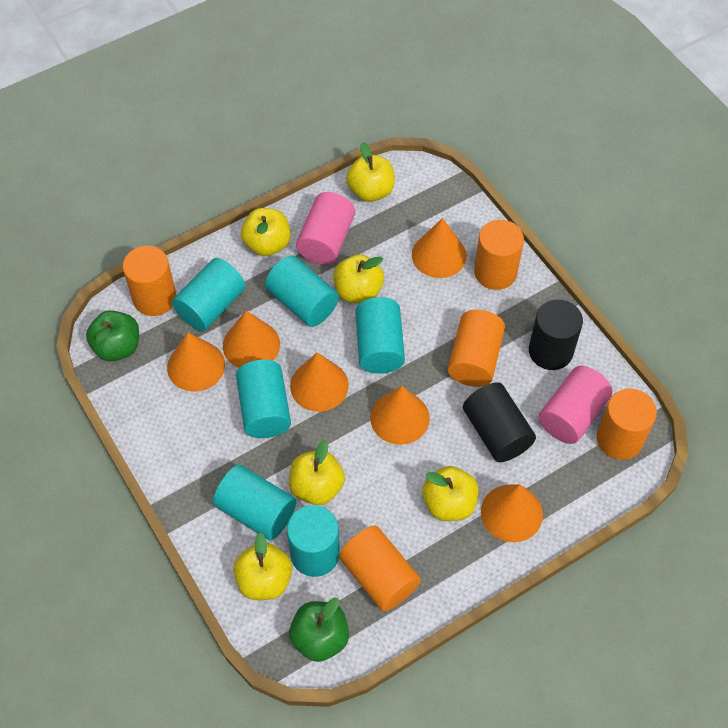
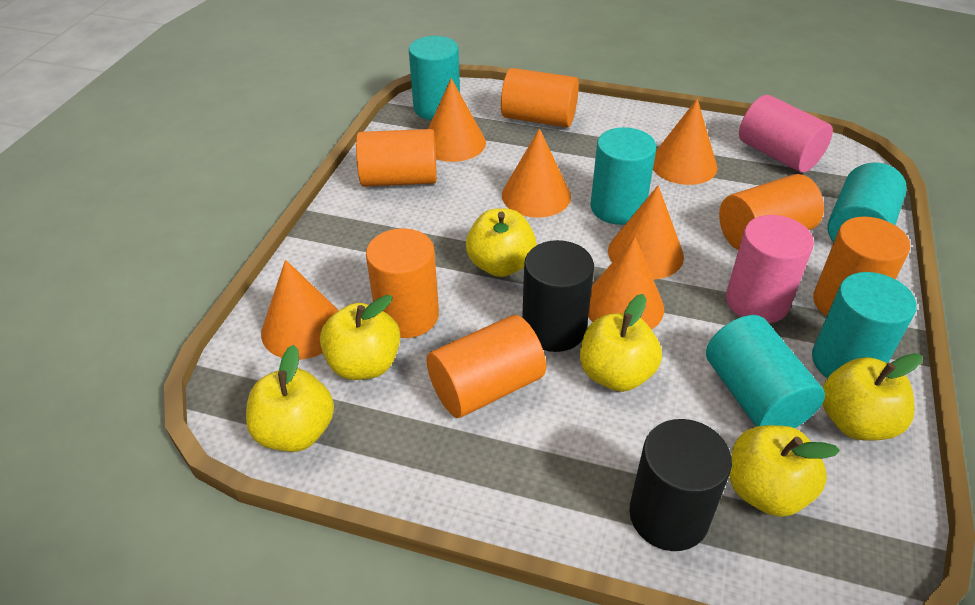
green apple: 2 -> 0
orange cylinder: 5 -> 6
turquoise cylinder: 6 -> 5

